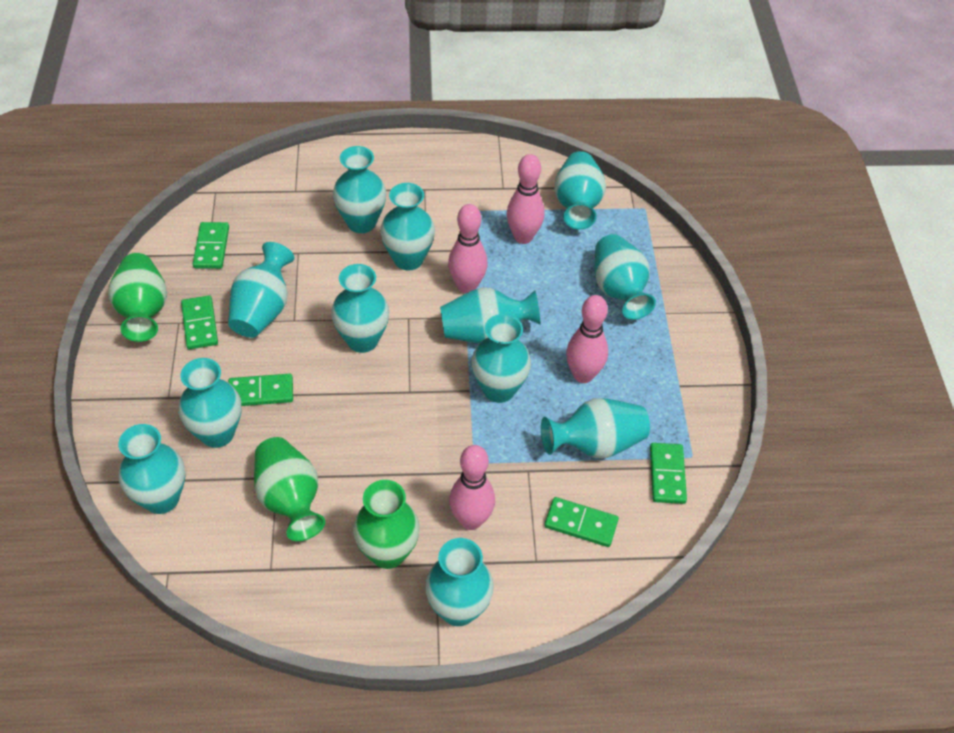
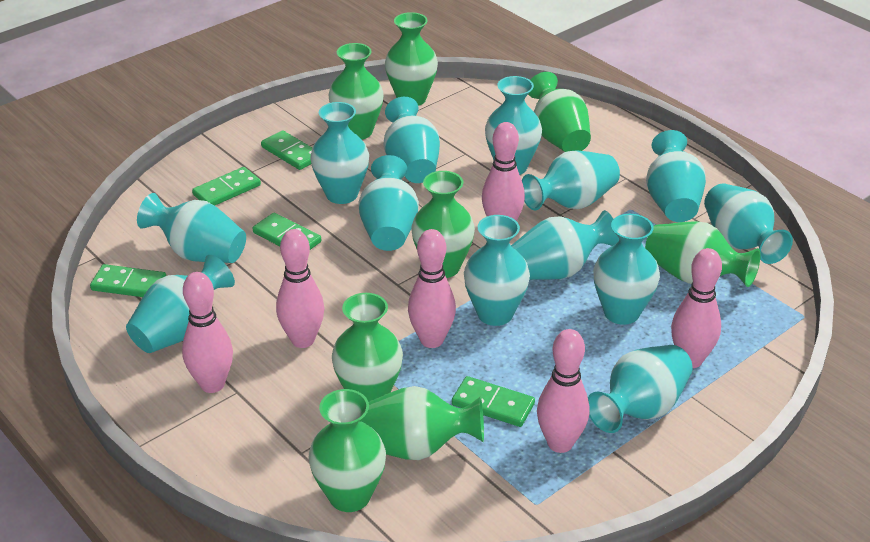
green vase: 3 -> 8
pink bowling pin: 4 -> 6
turquoise vase: 12 -> 13

